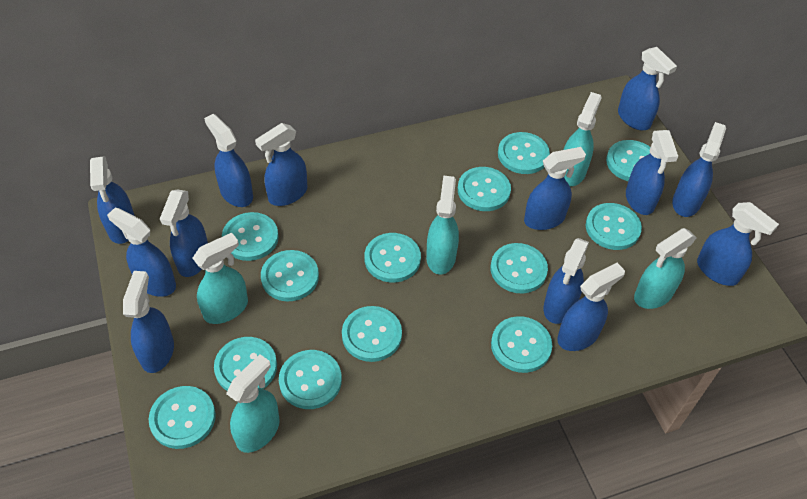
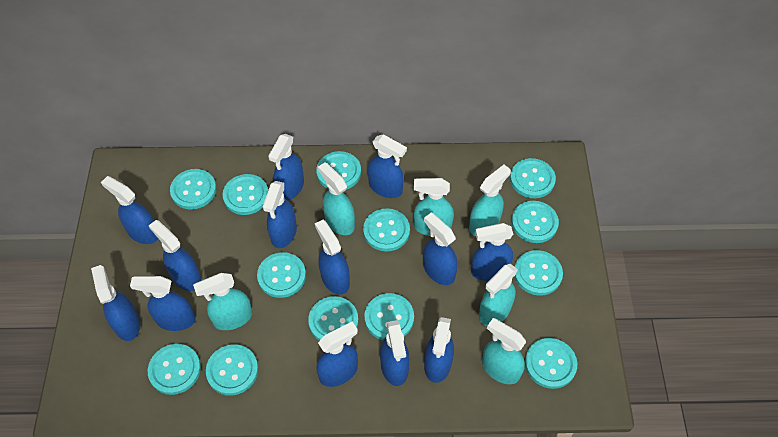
turquoise spray bottle: 5 -> 6

